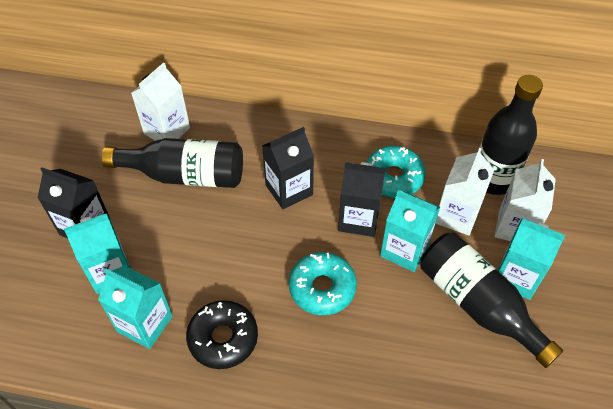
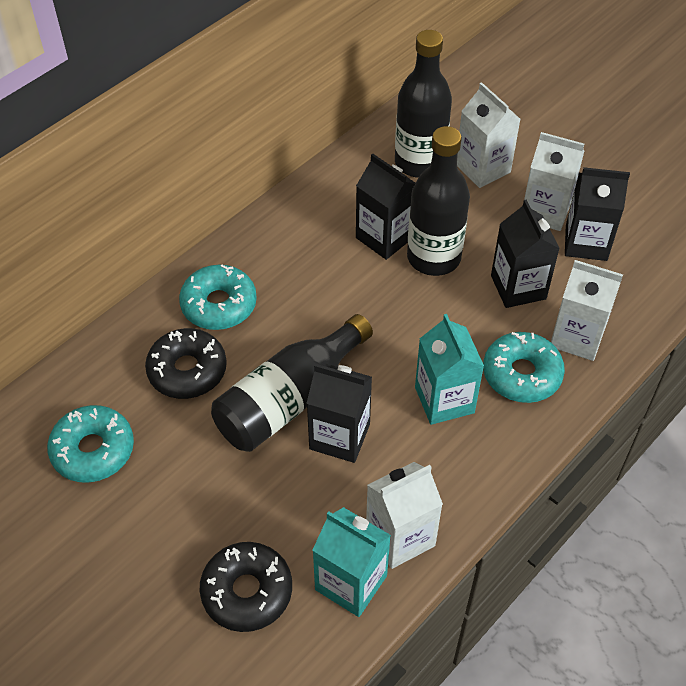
black carton: 3 -> 4
black donut: 1 -> 2
turquoise carton: 4 -> 2
turquoise donut: 2 -> 3
white carton: 3 -> 4

